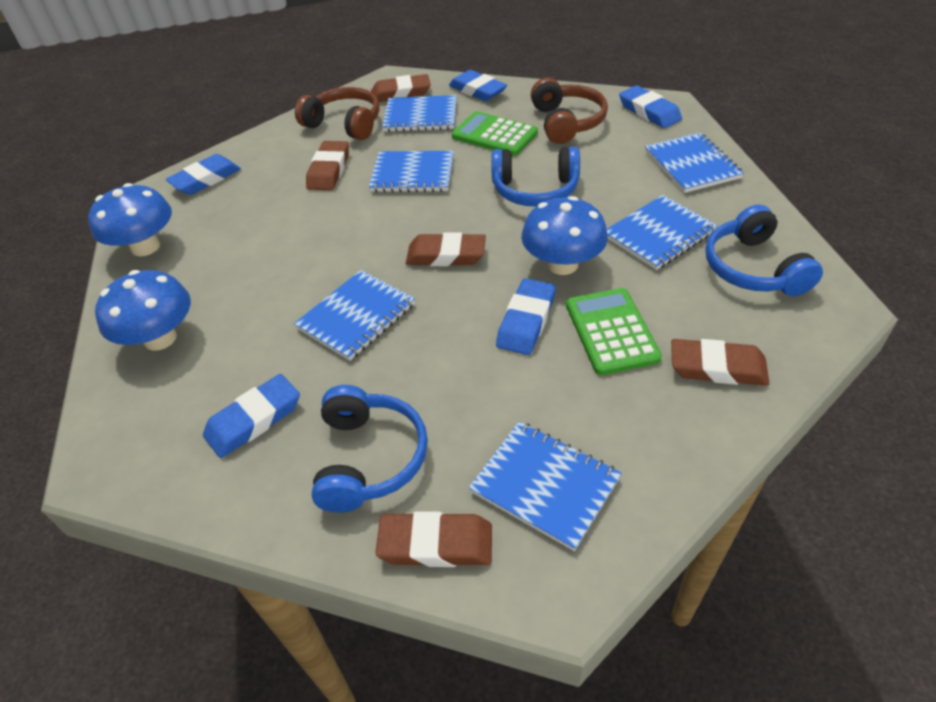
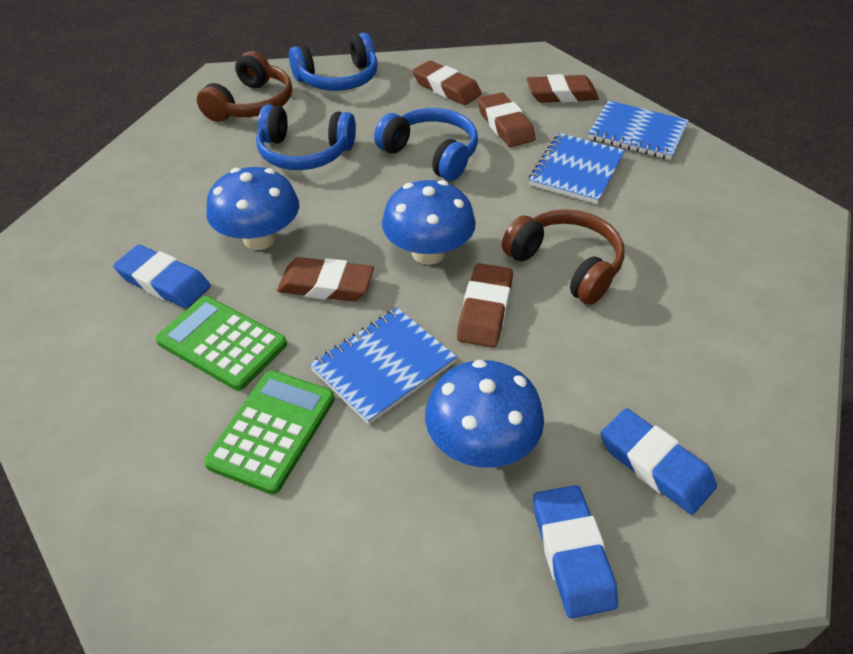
blue eraser: 5 -> 3
blue notebook: 6 -> 3

